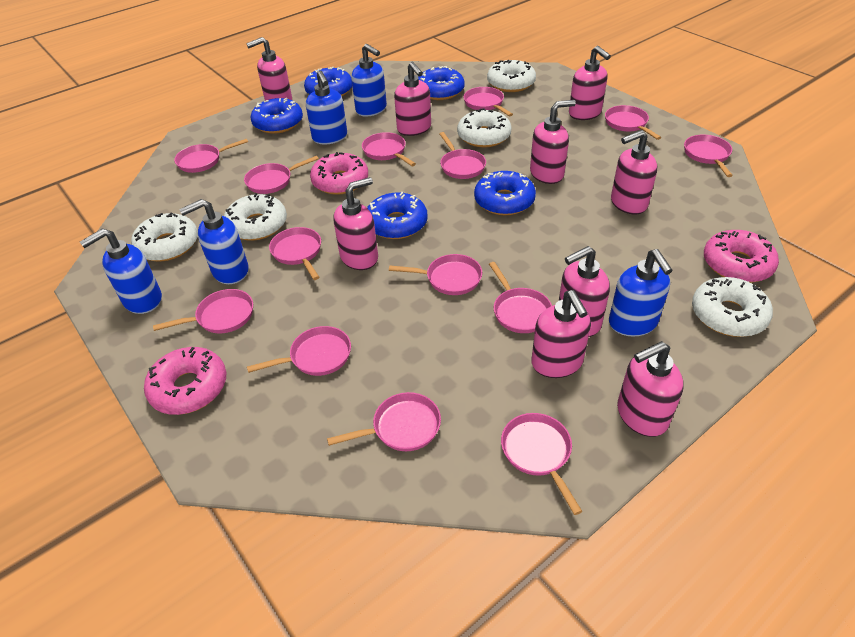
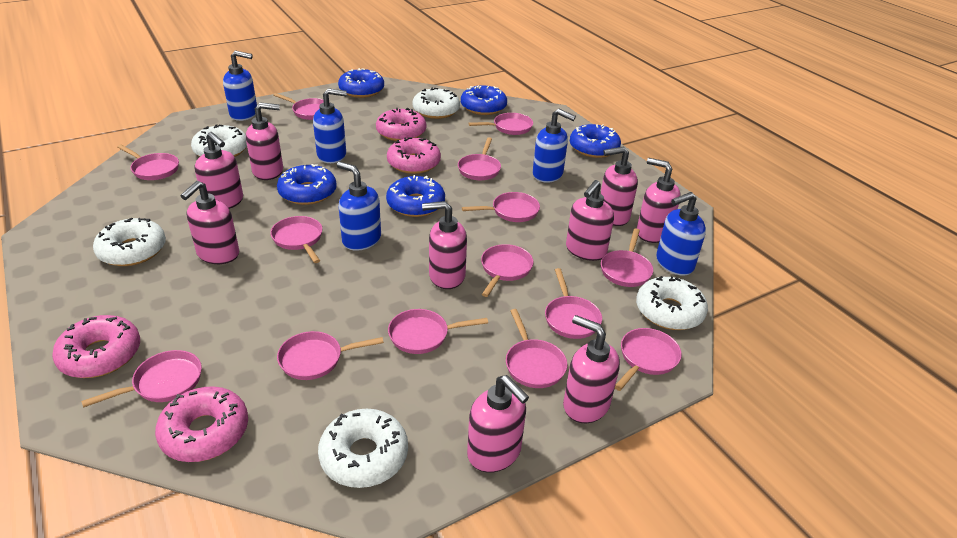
pink donut: 3 -> 4

